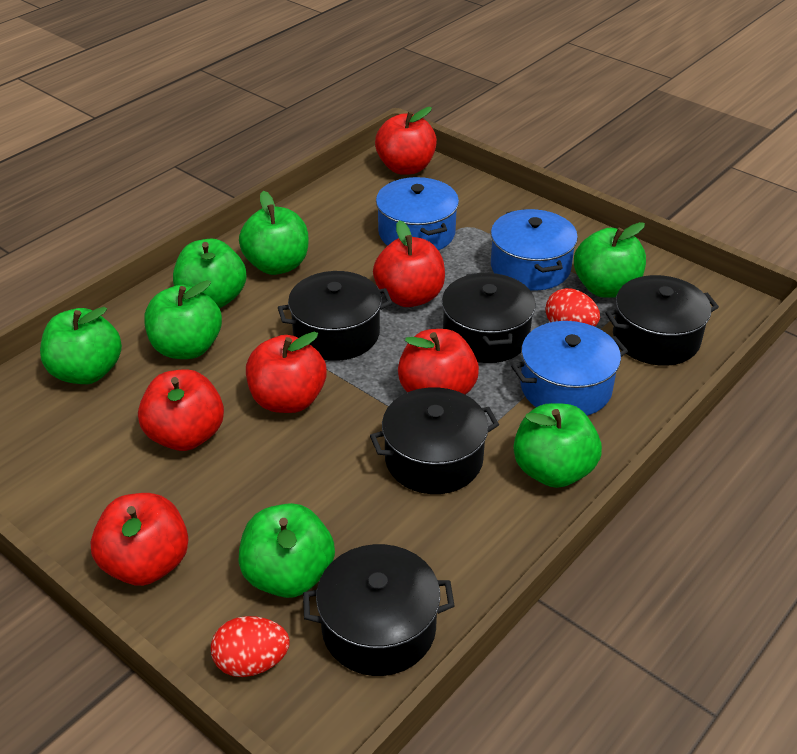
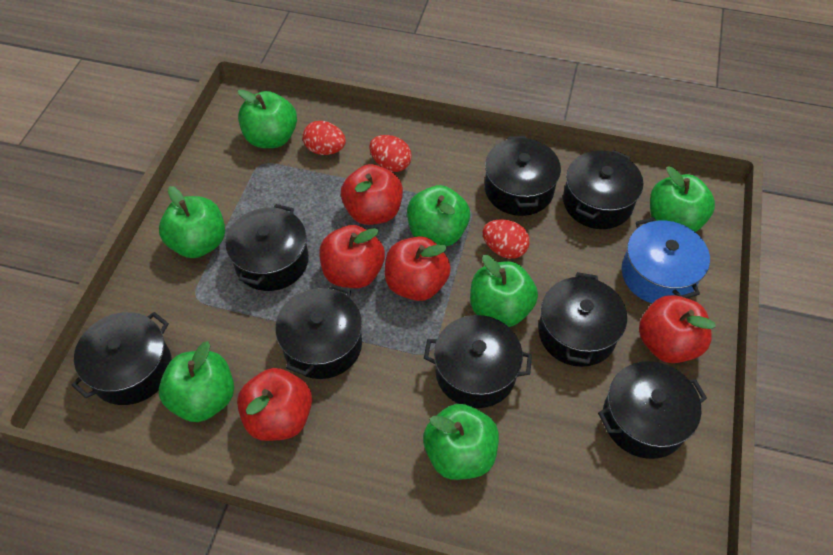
black pot: 5 -> 8
blue pot: 3 -> 1
red apple: 6 -> 5
red egg: 2 -> 3

